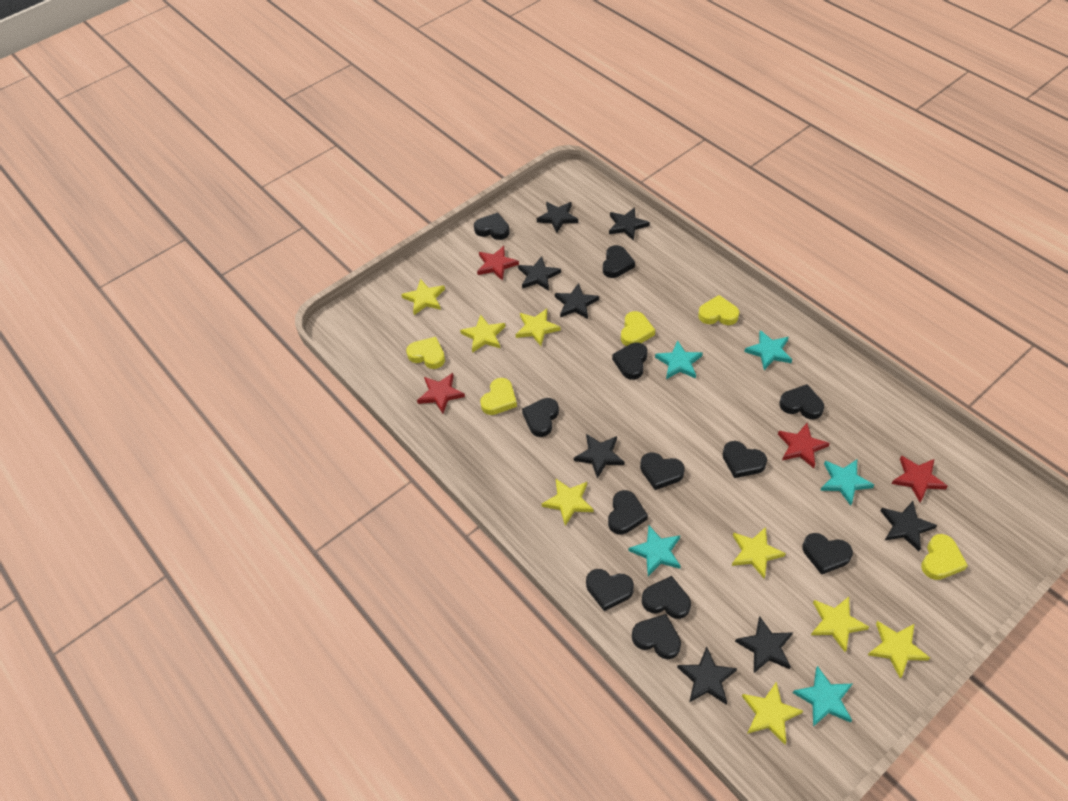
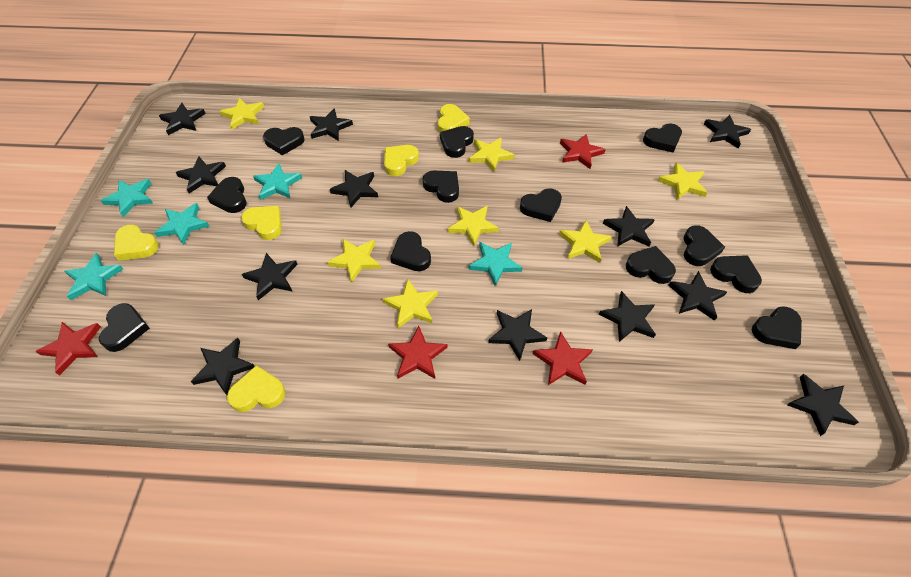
black star: 8 -> 12
yellow star: 8 -> 7

